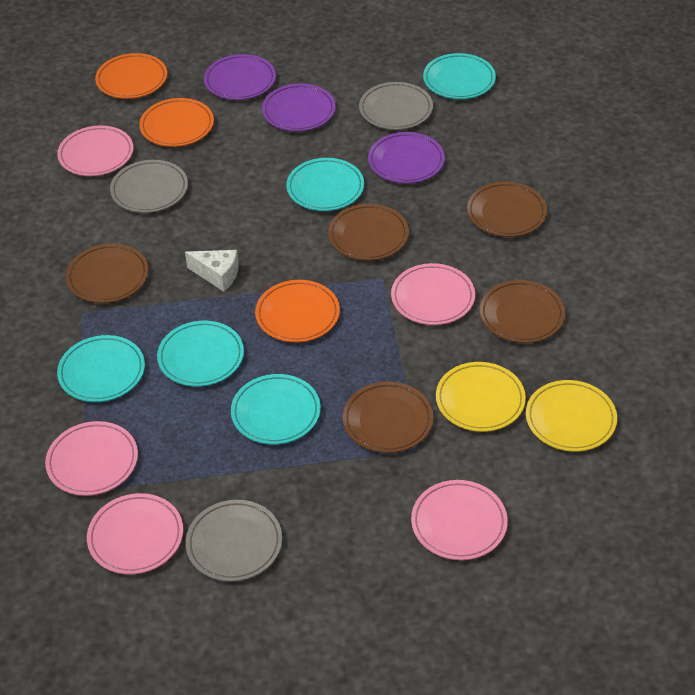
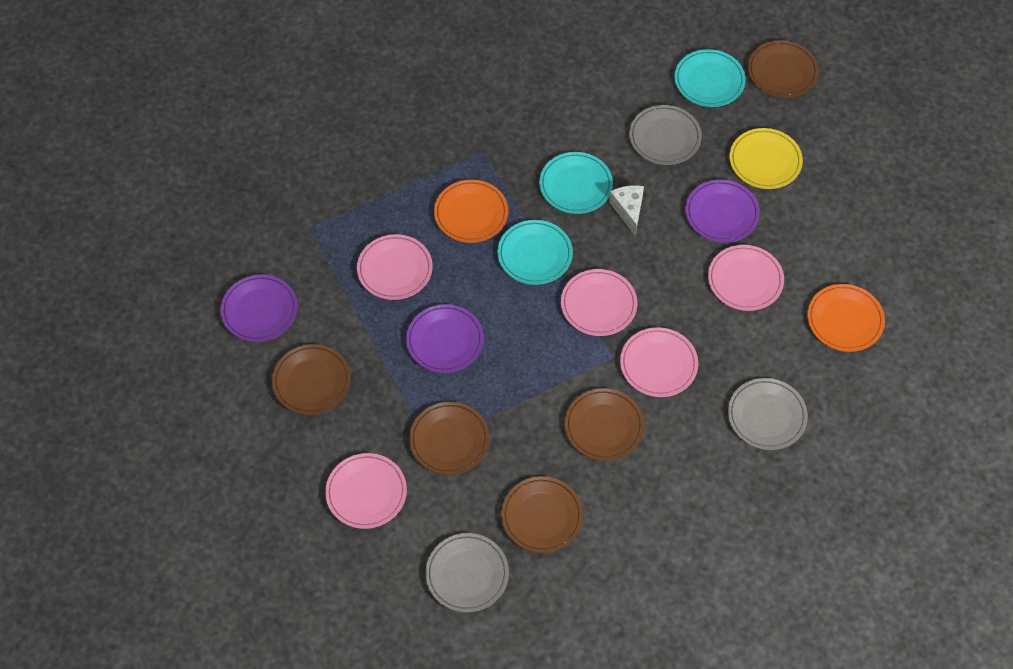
orange plate: 3 -> 2
turquoise plate: 5 -> 3
yellow plate: 2 -> 1

